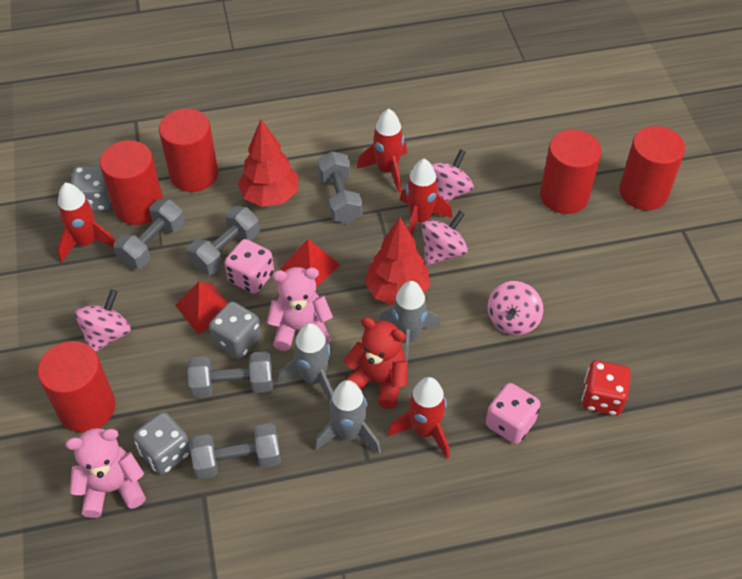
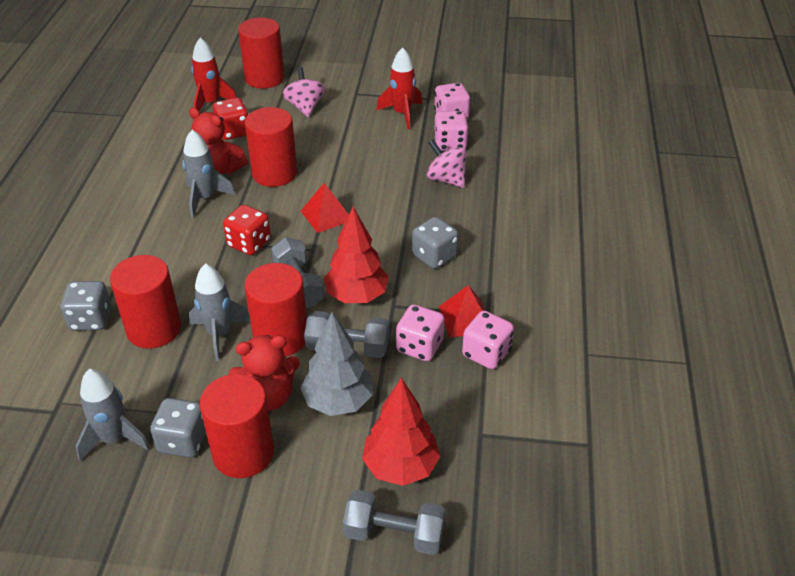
grey dumbbell: 5 -> 3
grey tree: 0 -> 1
pink dice: 2 -> 4
pink spinning top: 4 -> 2
pink teddy bear: 2 -> 0
red dice: 1 -> 2
red rocket: 4 -> 2
red teddy bear: 1 -> 2

